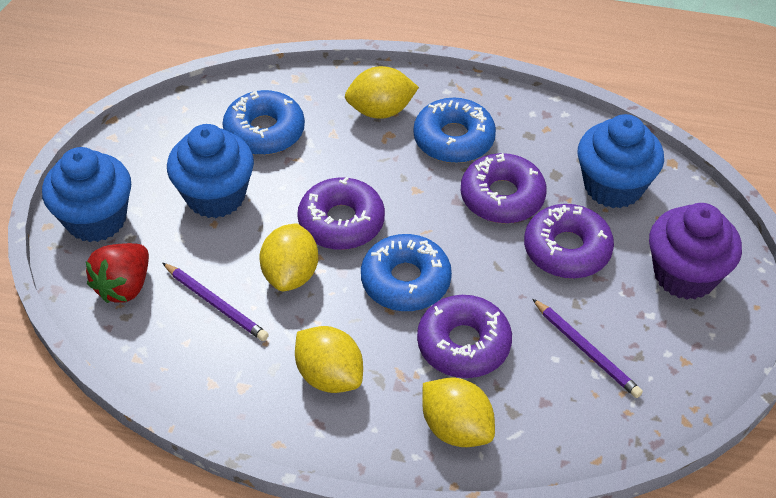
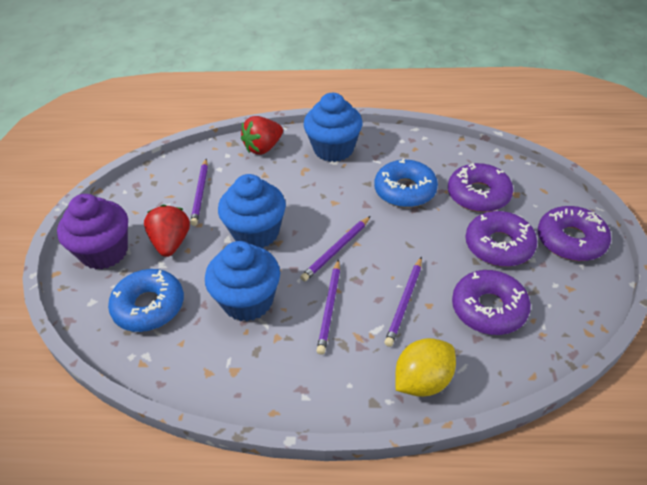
blue donut: 3 -> 2
purple pencil: 2 -> 4
red strawberry: 1 -> 2
yellow lemon: 4 -> 1

